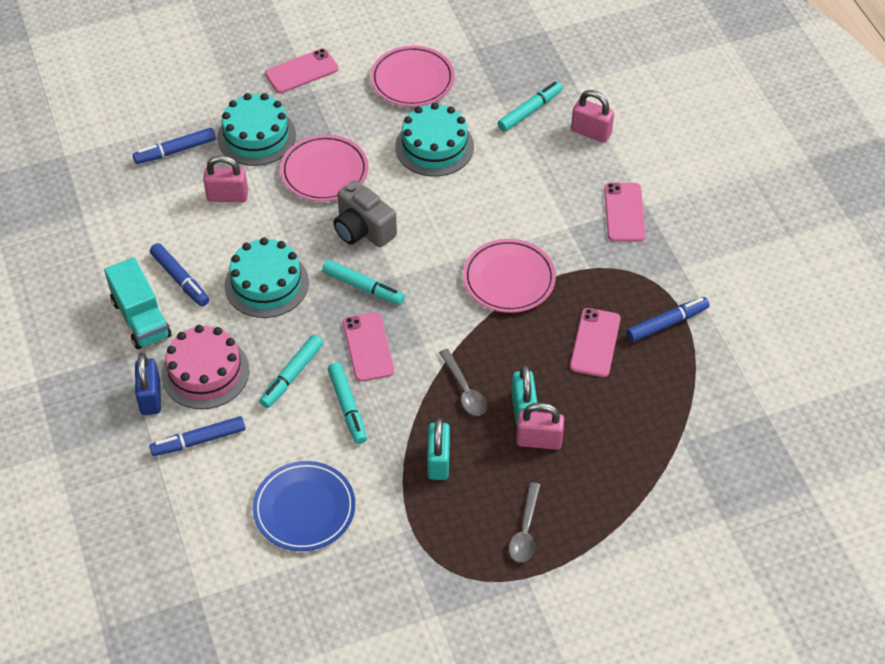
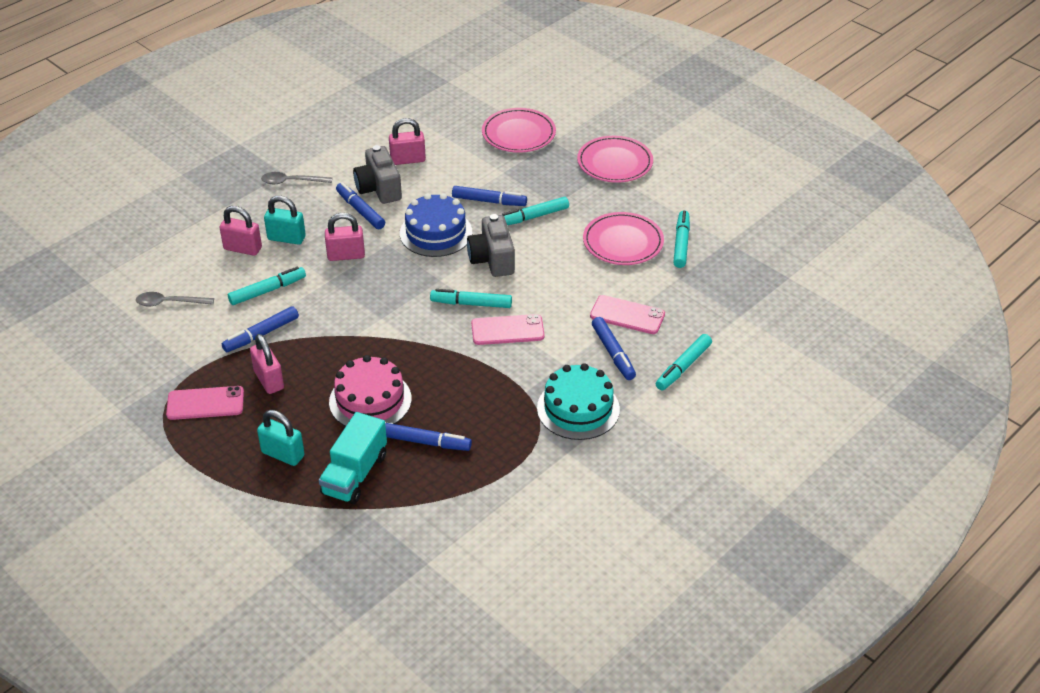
blue cake: 0 -> 1
blue marker: 4 -> 5
blue padlock: 1 -> 0
blue plate: 1 -> 0
grey camera: 1 -> 2
pink padlock: 3 -> 4
pink phone: 4 -> 3
turquoise cake: 3 -> 1
turquoise marker: 4 -> 5

